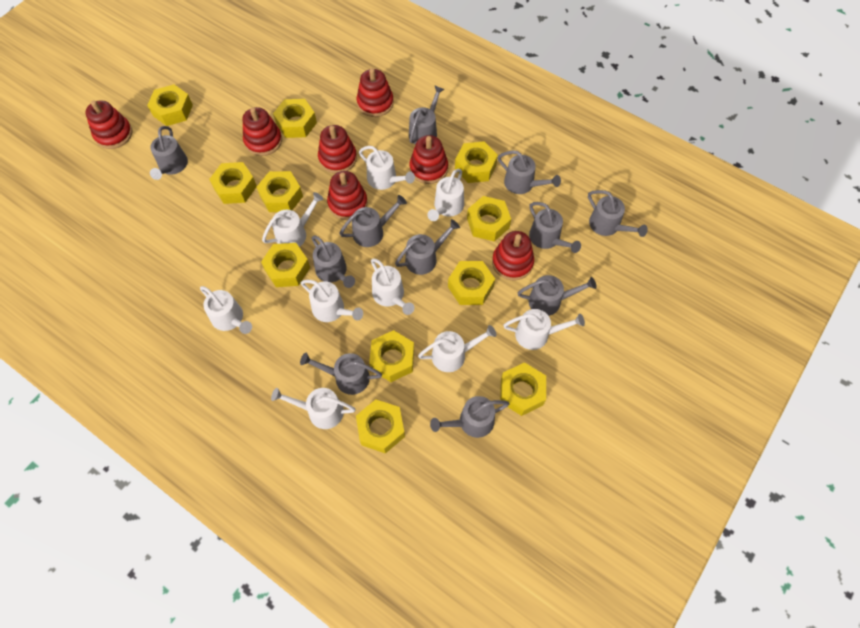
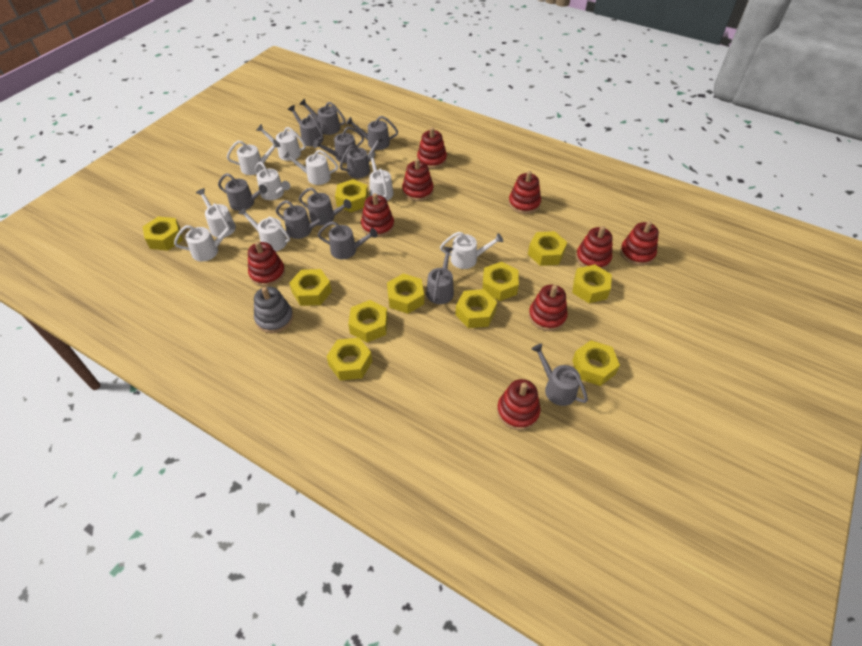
grey stacking toy: 0 -> 1
red stacking toy: 7 -> 9

